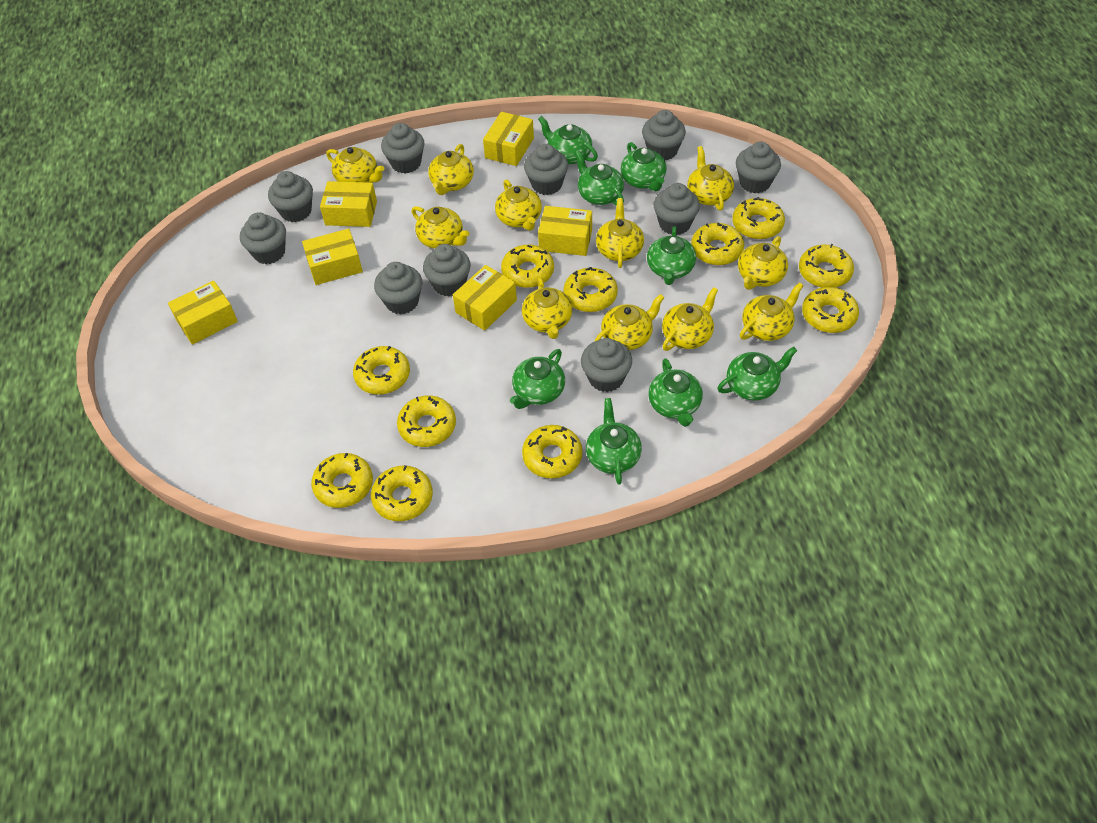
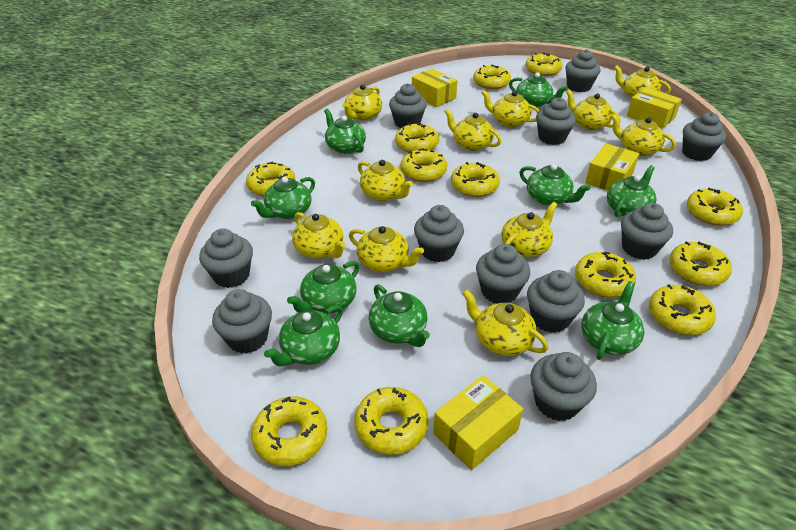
green teapot: 8 -> 9
grey cupcake: 10 -> 11
yellow box: 6 -> 4
yellow donut: 11 -> 12

